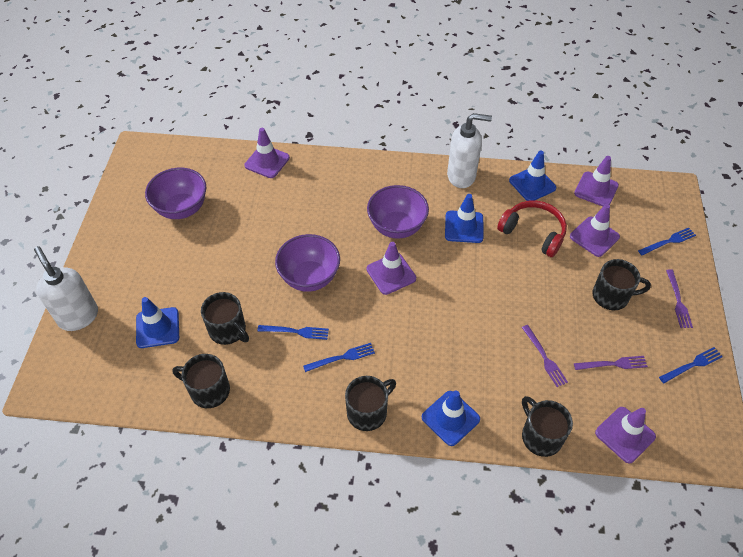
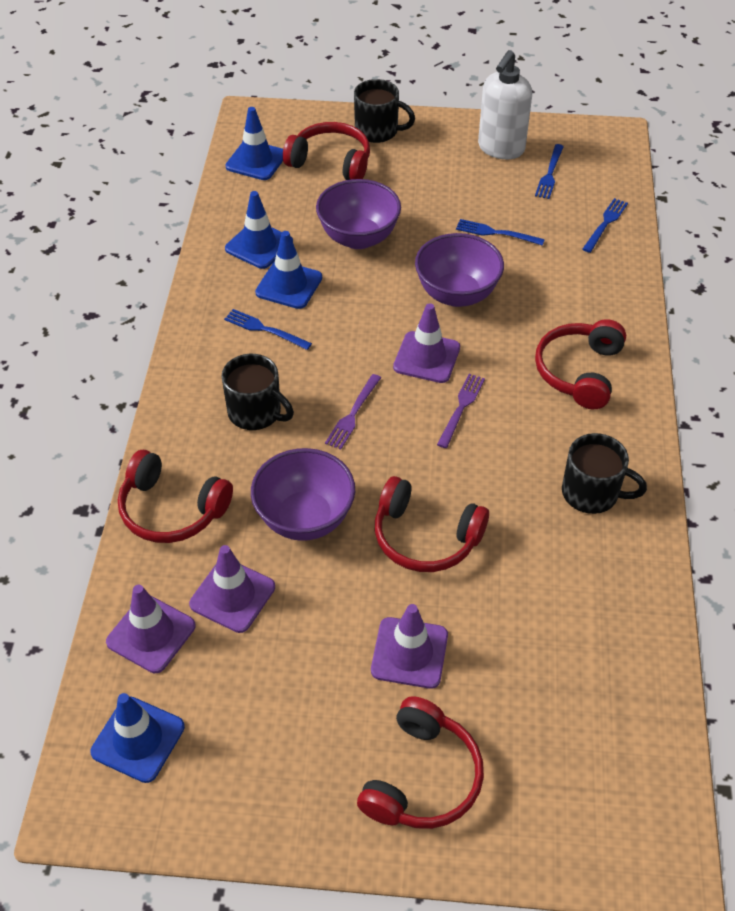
black mug: 5 -> 3
purple fork: 3 -> 2
purple traffic cone: 5 -> 4
red headphones: 1 -> 5
white soap dispenser: 2 -> 1

